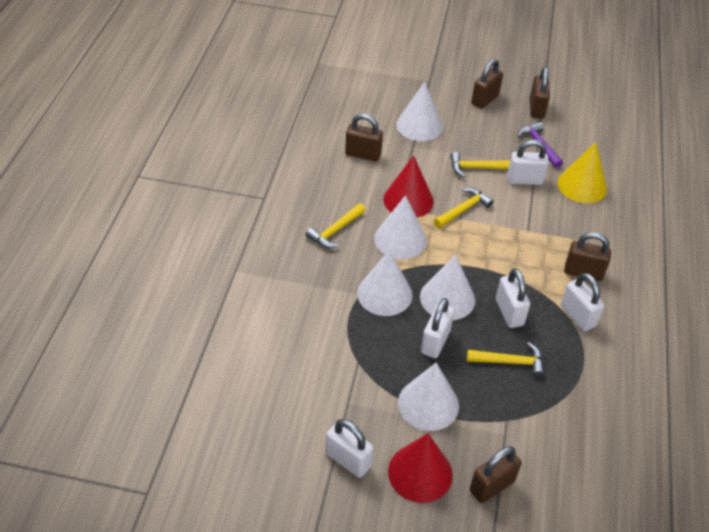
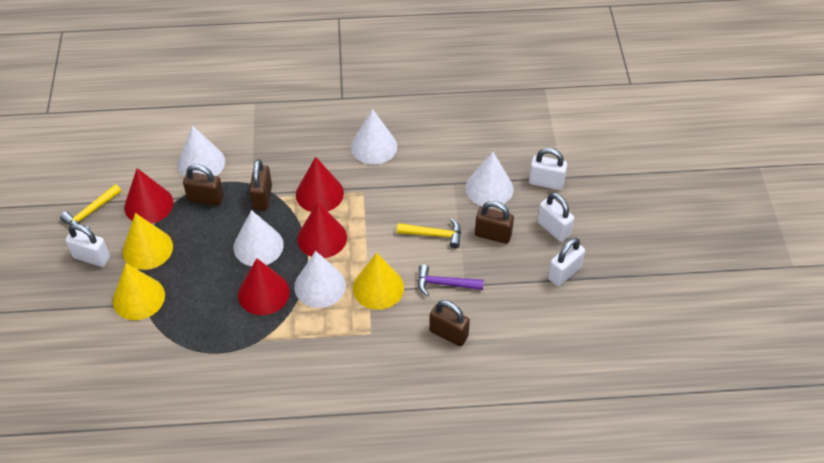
brown padlock: 5 -> 4
red cone: 2 -> 4
white padlock: 5 -> 4
yellow cone: 1 -> 3
yellow hammer: 4 -> 2

